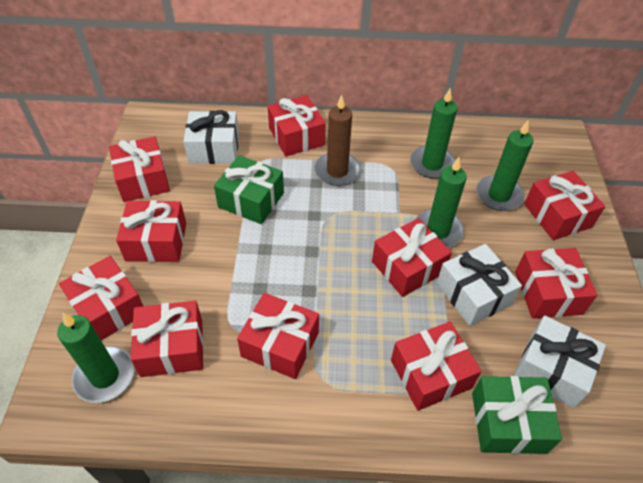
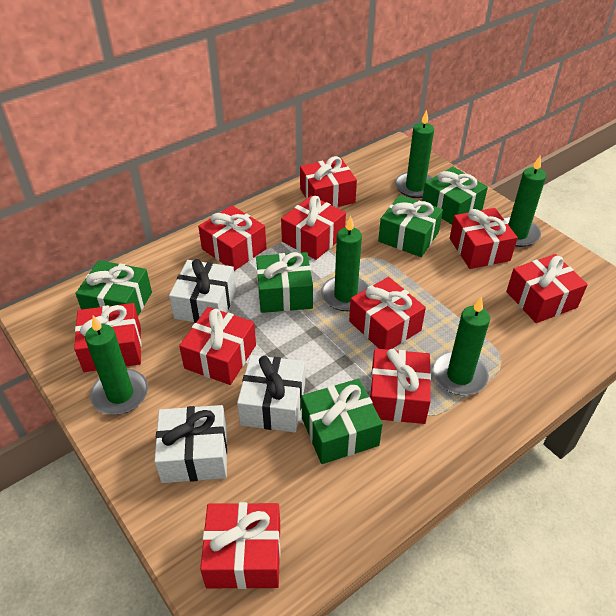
brown candle: 1 -> 0
green candle: 4 -> 5
green gift: 2 -> 5

